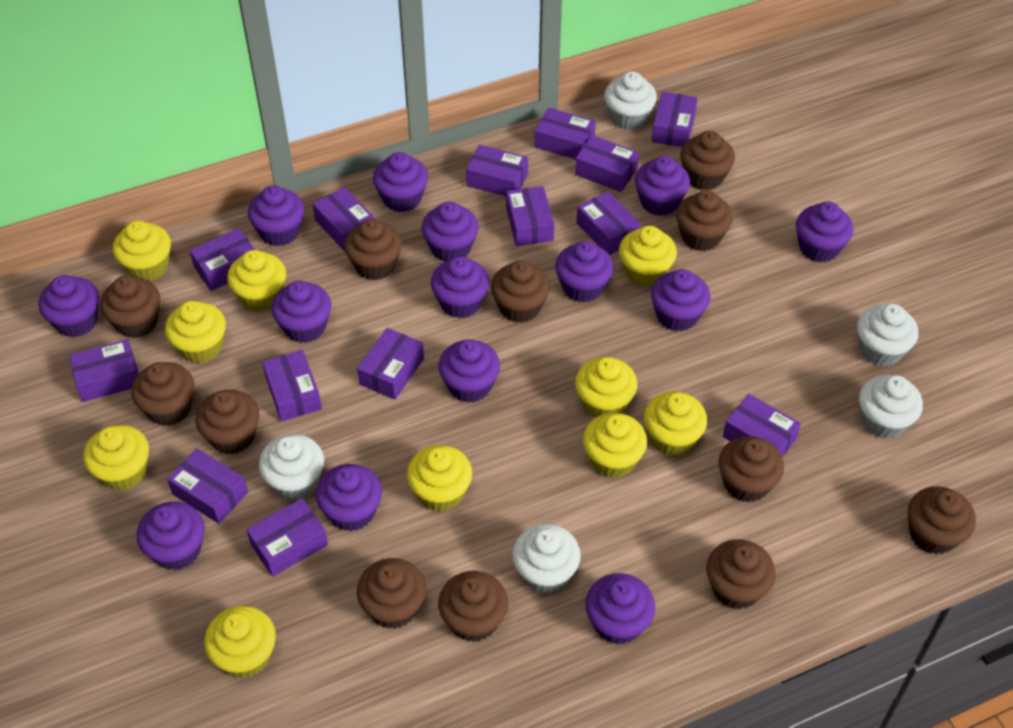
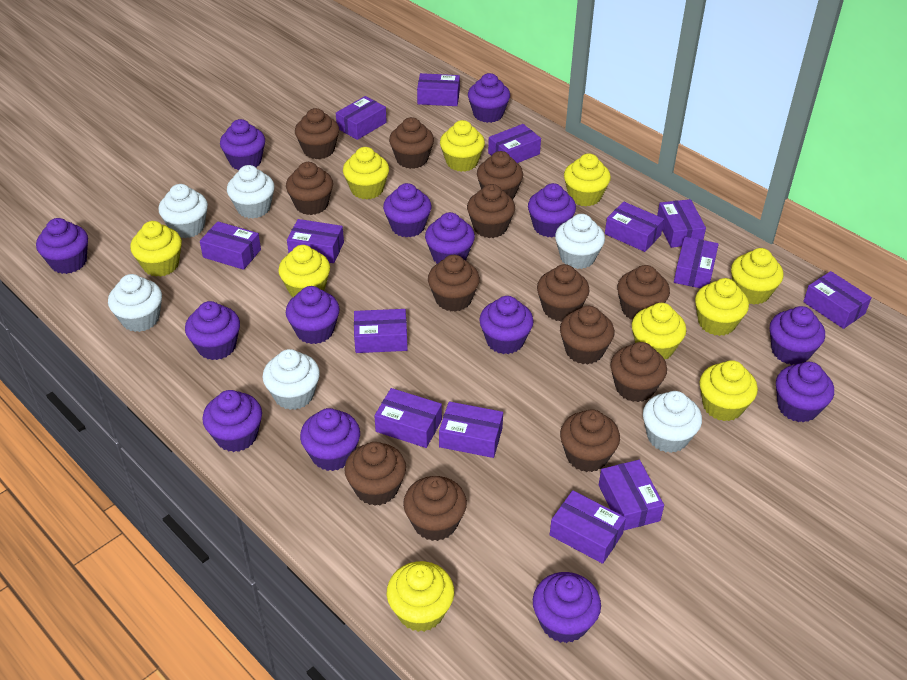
brown cupcake: 12 -> 13
white cupcake: 5 -> 6

